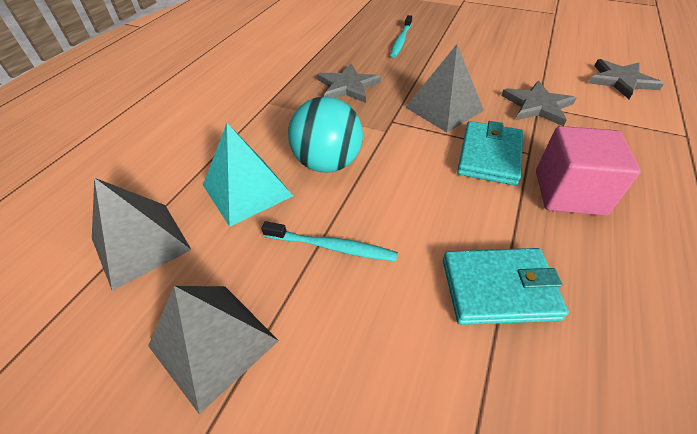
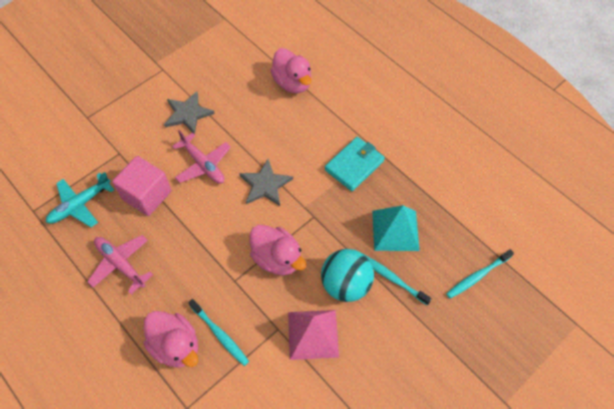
grey pyramid: 3 -> 0
grey star: 3 -> 2
pink duck: 0 -> 3
pink plane: 0 -> 2
pink pyramid: 0 -> 1
turquoise plane: 0 -> 1
turquoise toothbrush: 2 -> 3
turquoise wallet: 2 -> 1

